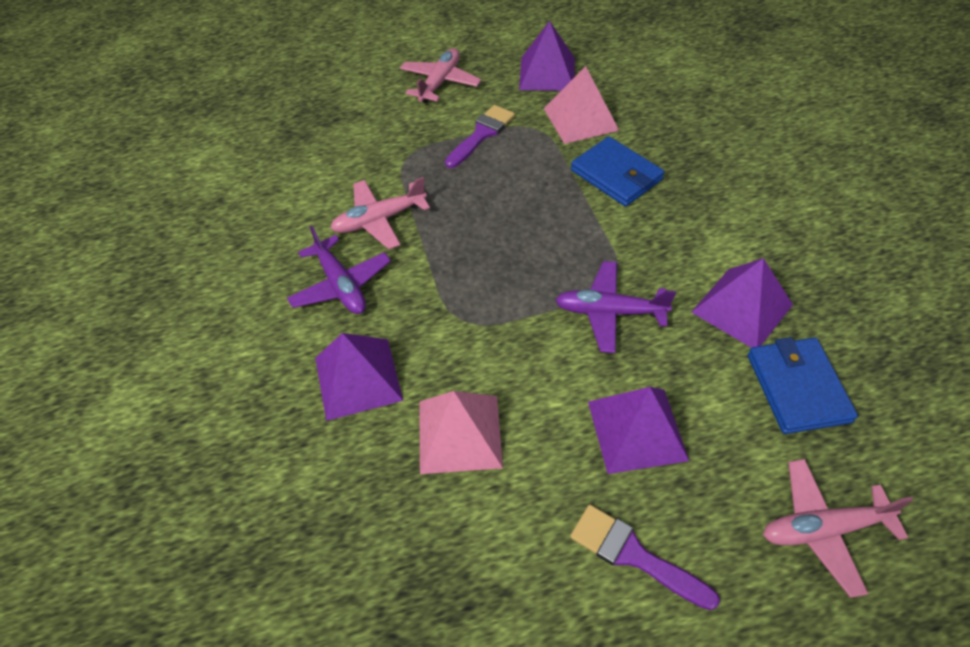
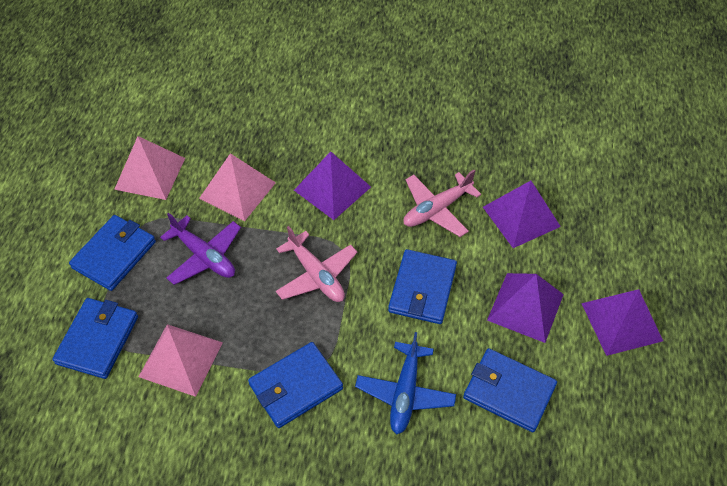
blue plane: 0 -> 1
blue wallet: 2 -> 5
pink plane: 3 -> 2
pink pyramid: 2 -> 3
purple brush: 2 -> 0
purple plane: 2 -> 1

